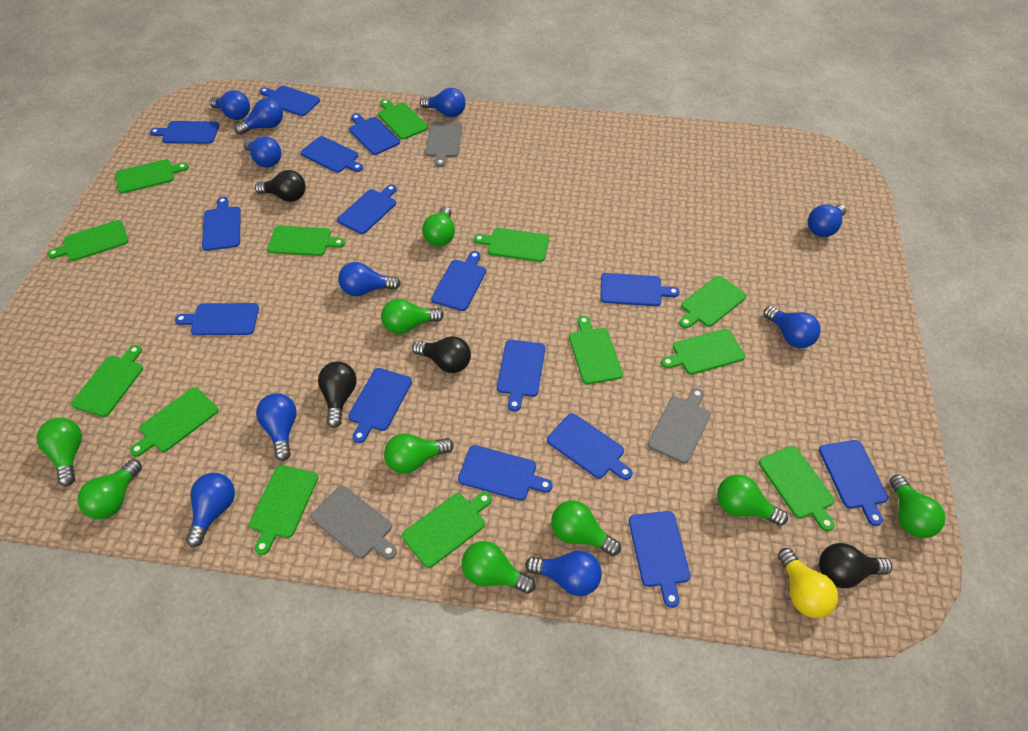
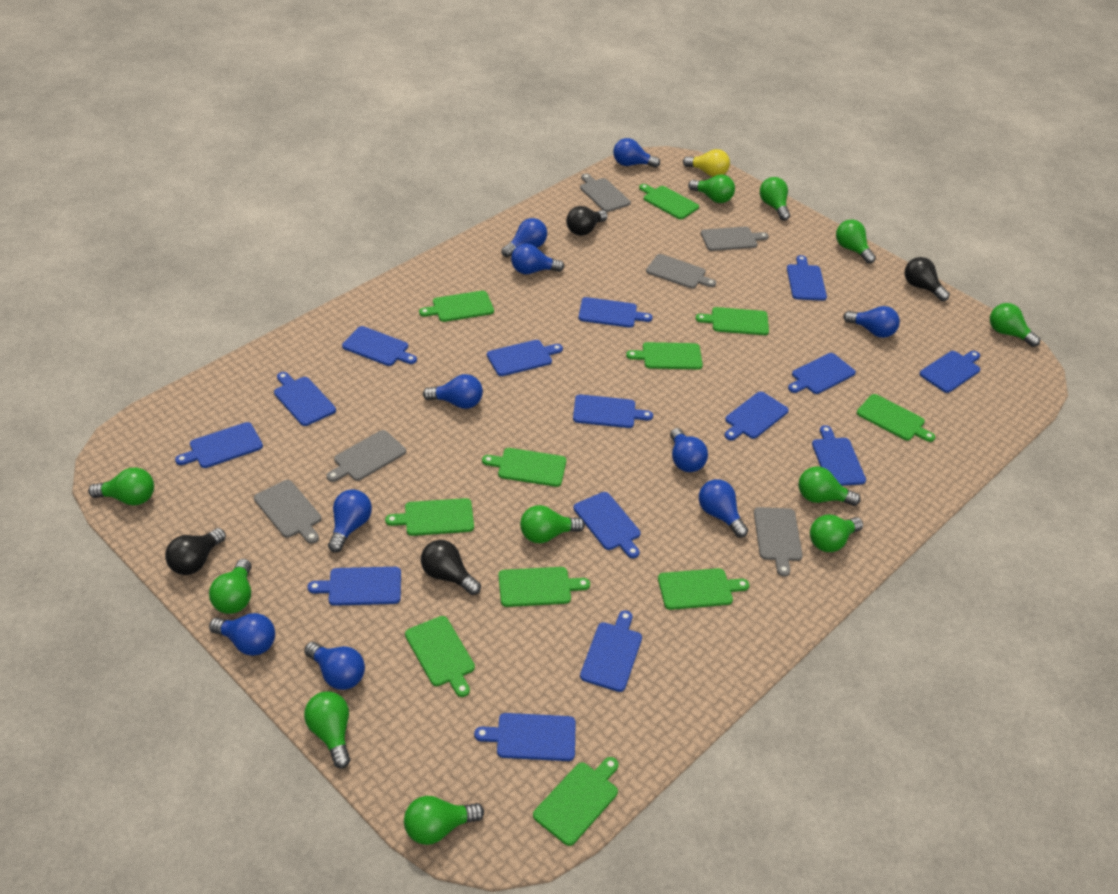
green cutting board: 13 -> 11
green light bulb: 9 -> 11
grey cutting board: 3 -> 6

